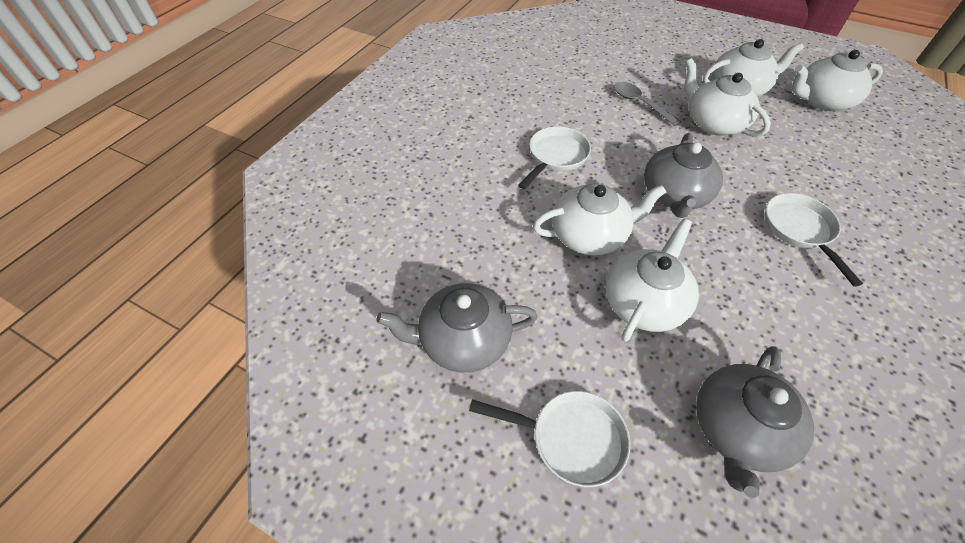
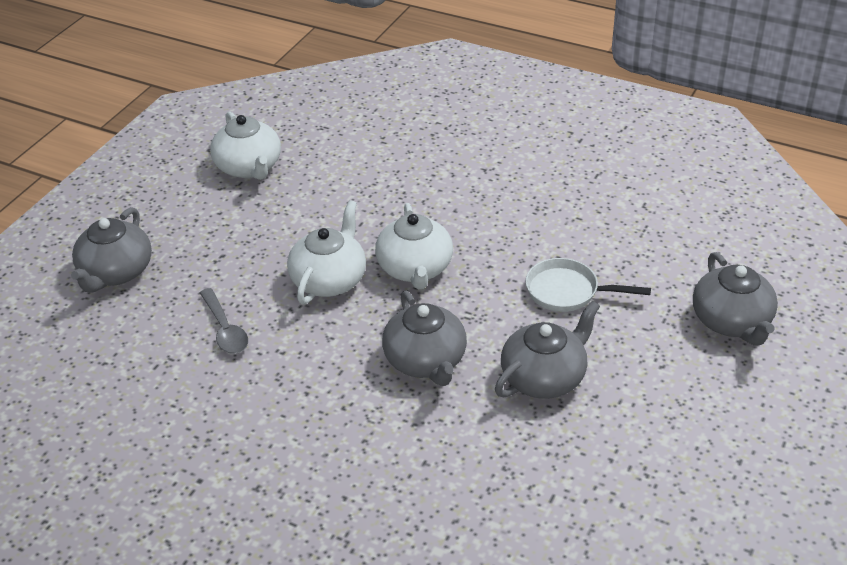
grey teapot: 3 -> 4
white pan: 3 -> 1
white teapot: 5 -> 3

